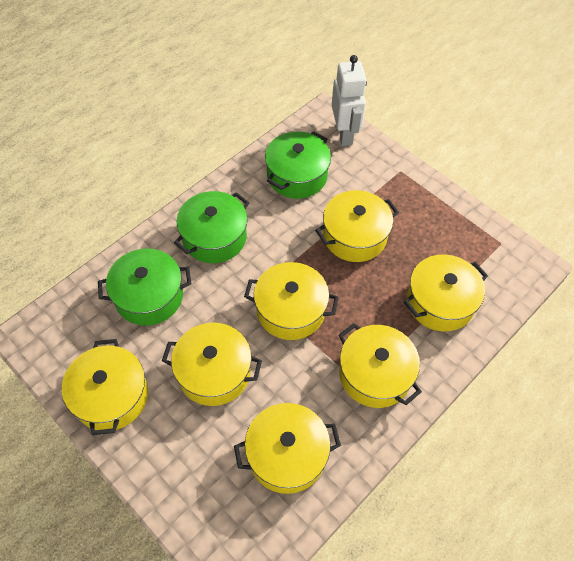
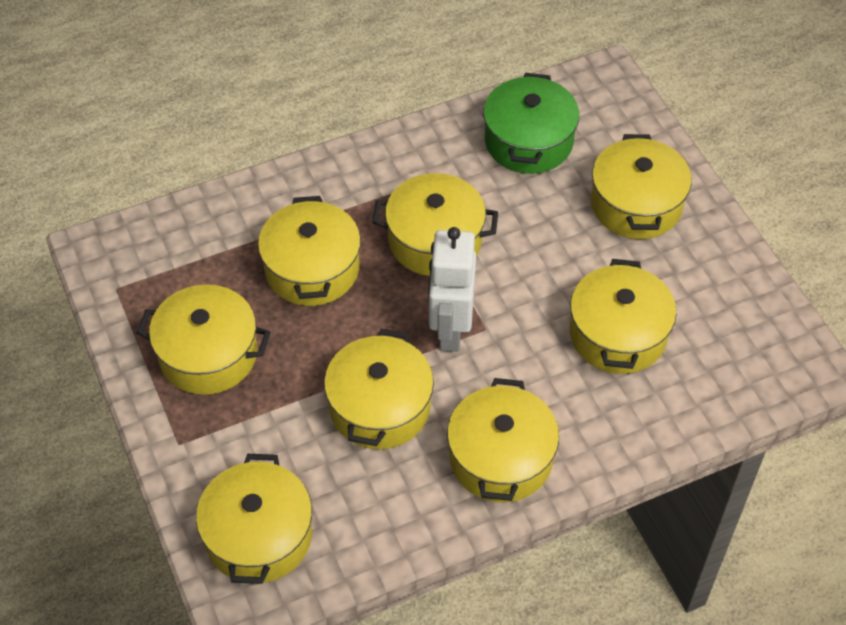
green pot: 3 -> 1
yellow pot: 7 -> 8

